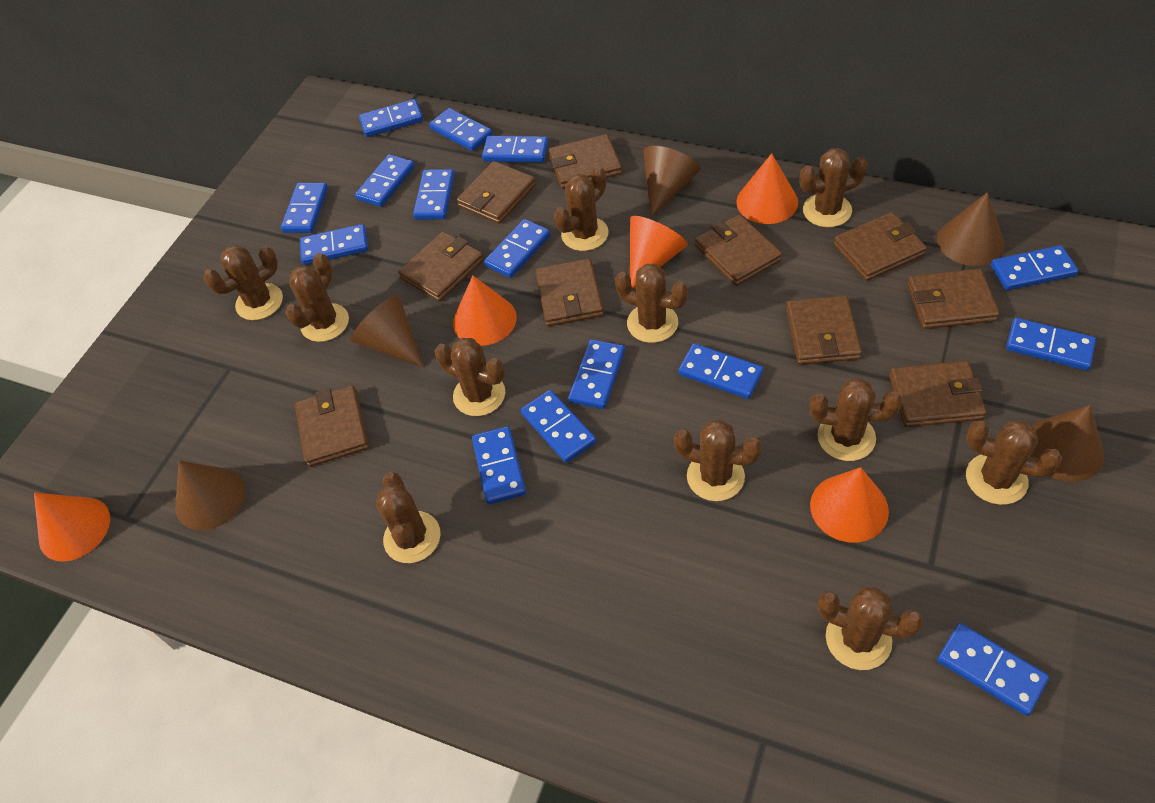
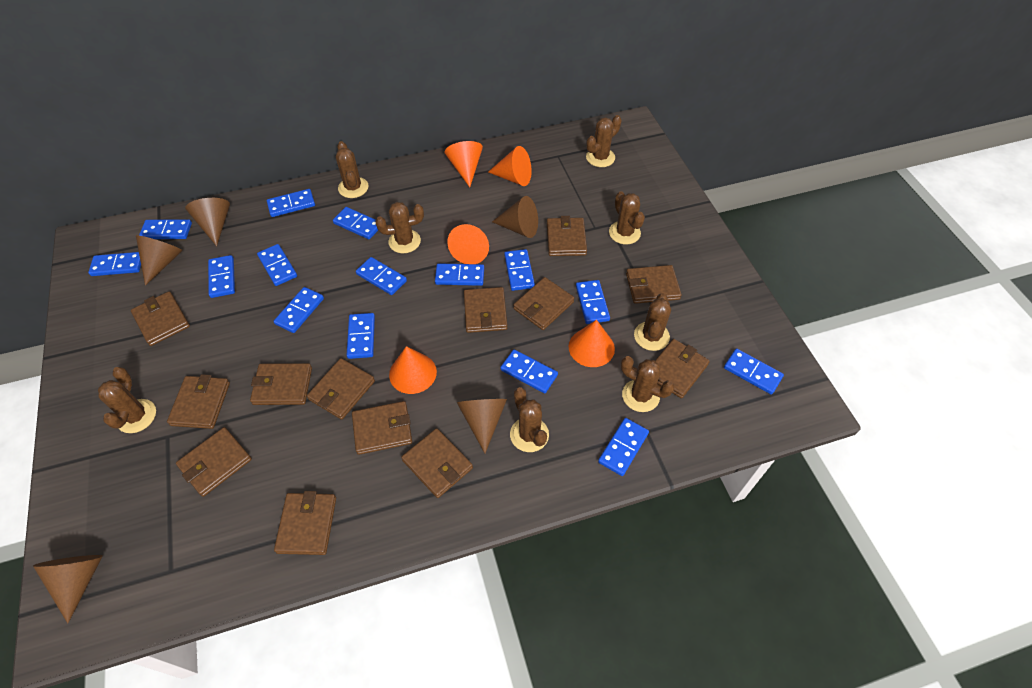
brown cactus: 11 -> 8
brown wallet: 10 -> 13

